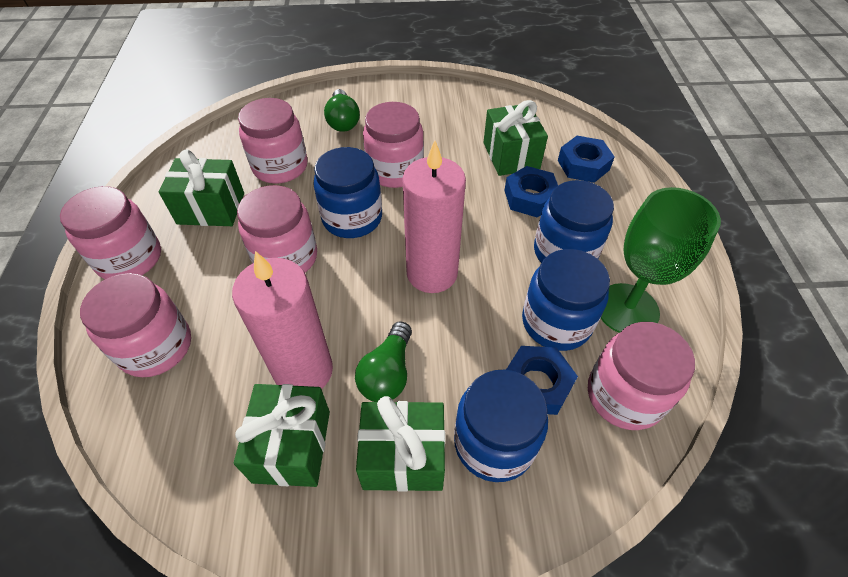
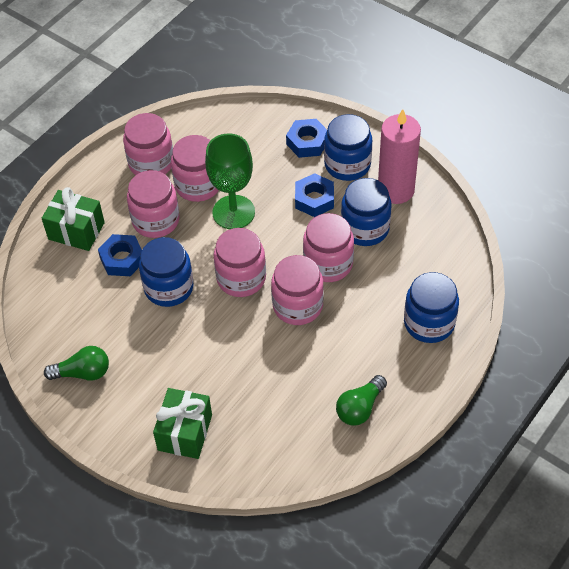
green gift: 4 -> 2
pink candle: 2 -> 1

